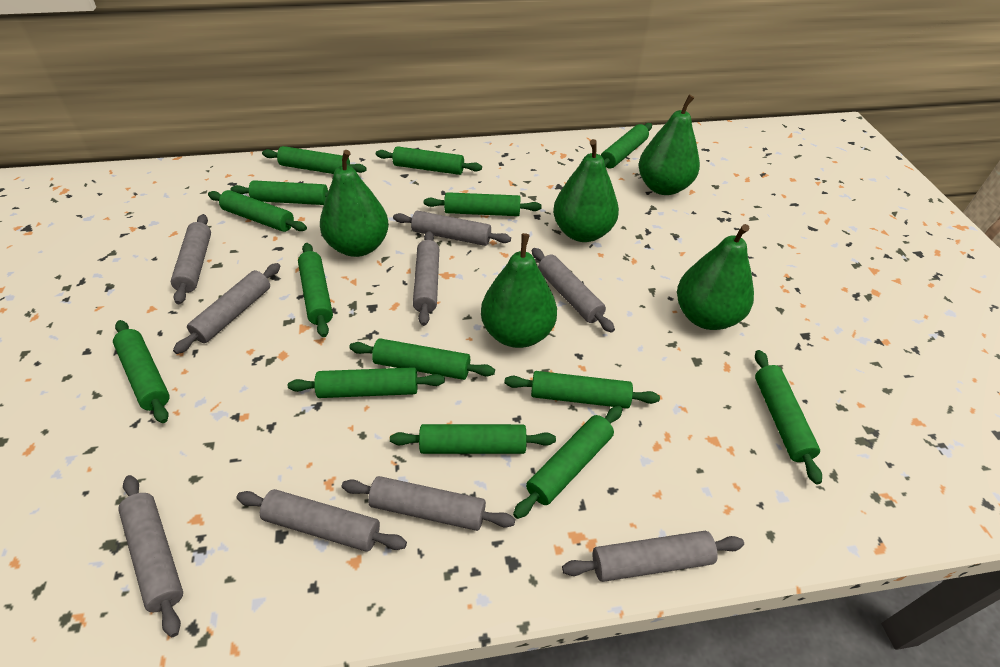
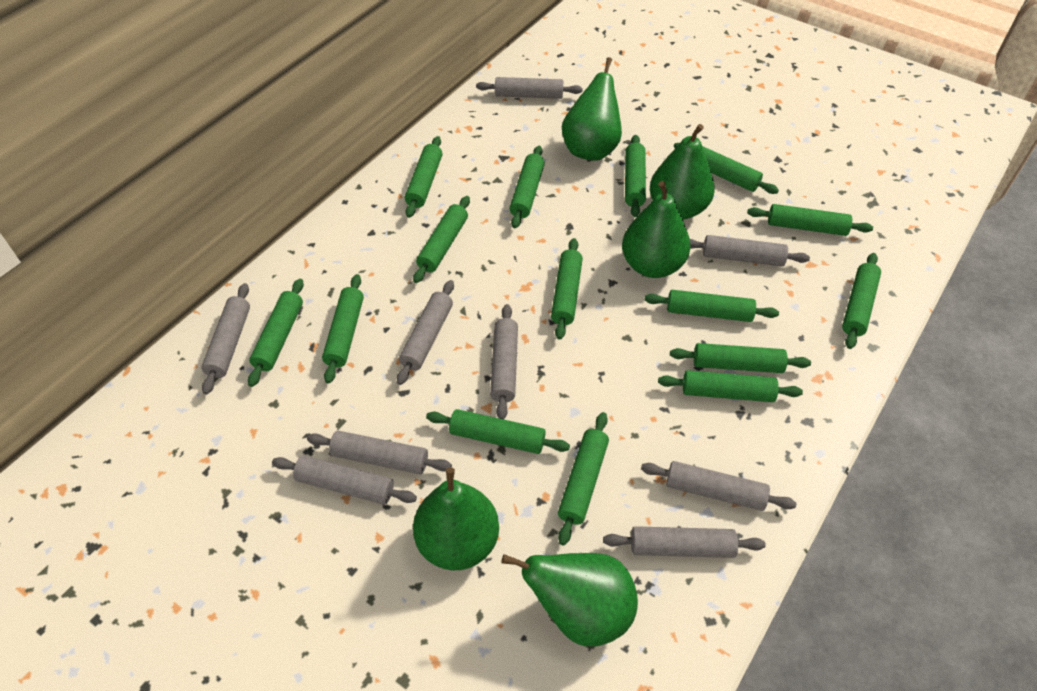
green rolling pin: 14 -> 15

